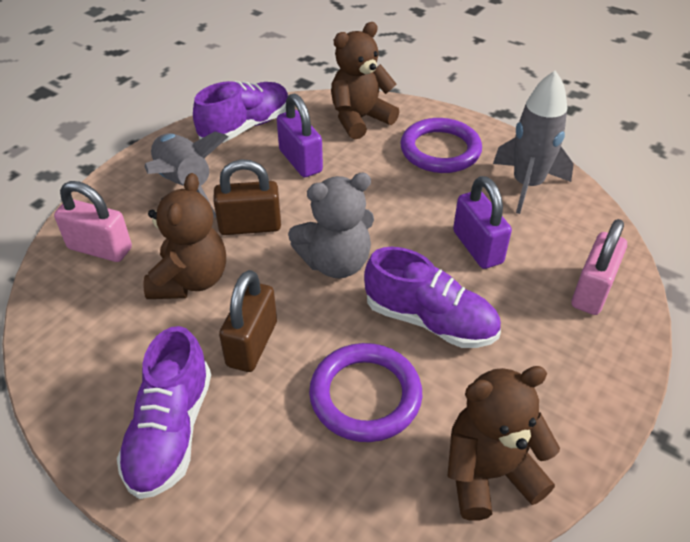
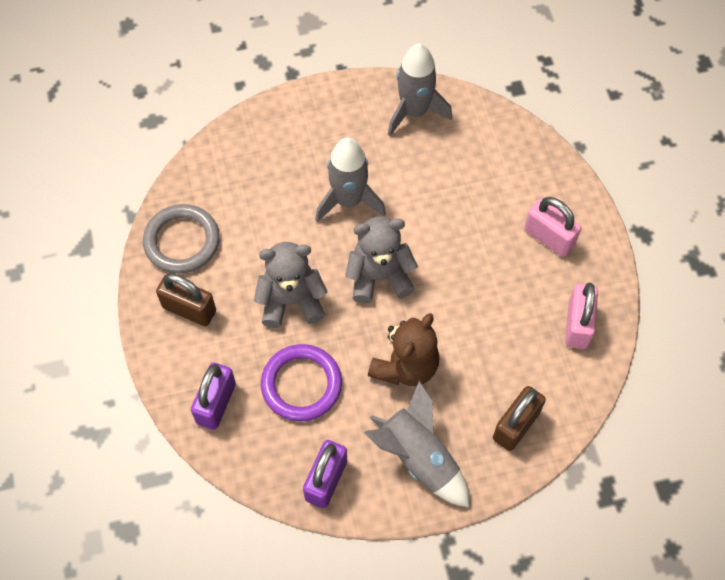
brown teddy bear: 3 -> 1
grey ring: 0 -> 1
grey rocket: 2 -> 3
grey teddy bear: 1 -> 2
purple ring: 2 -> 1
purple shoe: 3 -> 0

